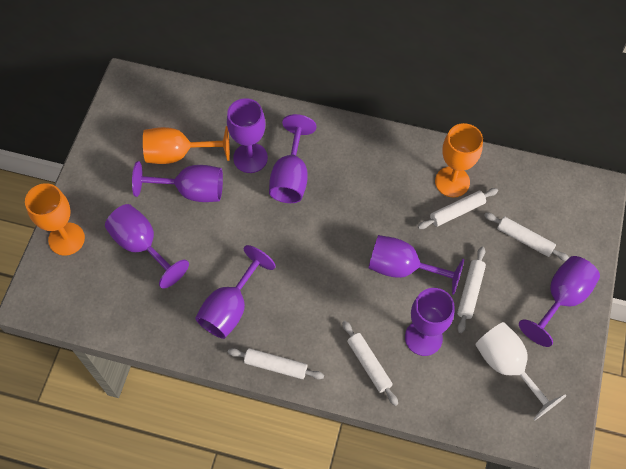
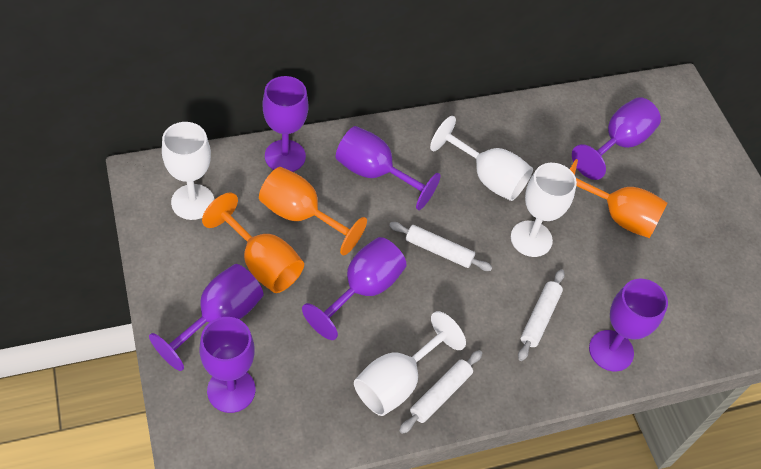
purple goblet: 8 -> 7
white goblet: 1 -> 4
white rolling pin: 5 -> 3

